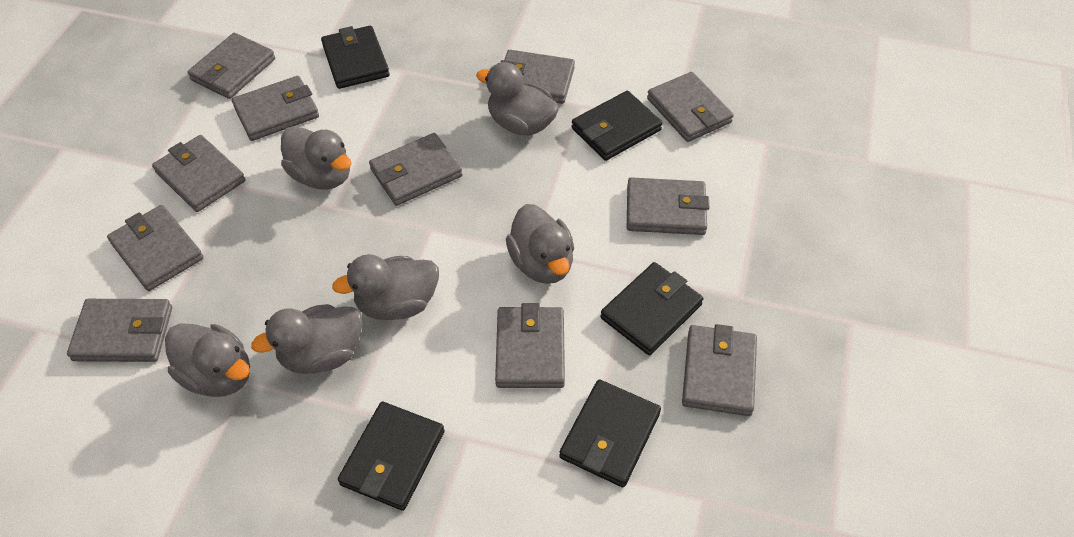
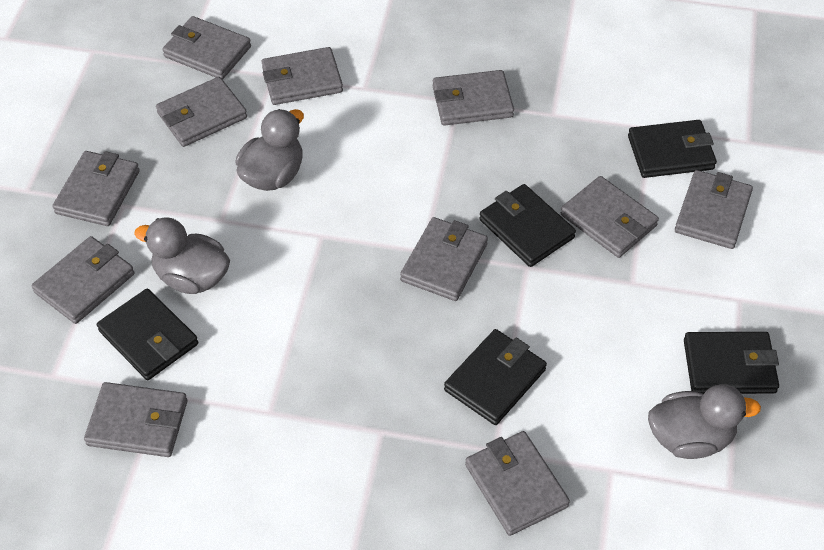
grey duck: 6 -> 3

